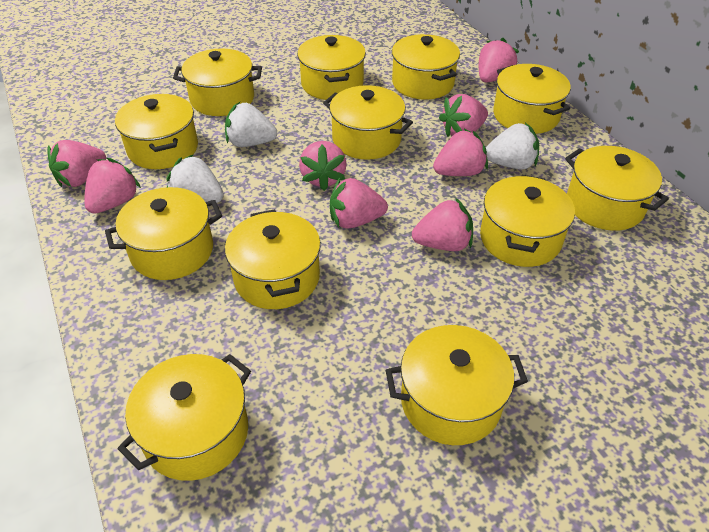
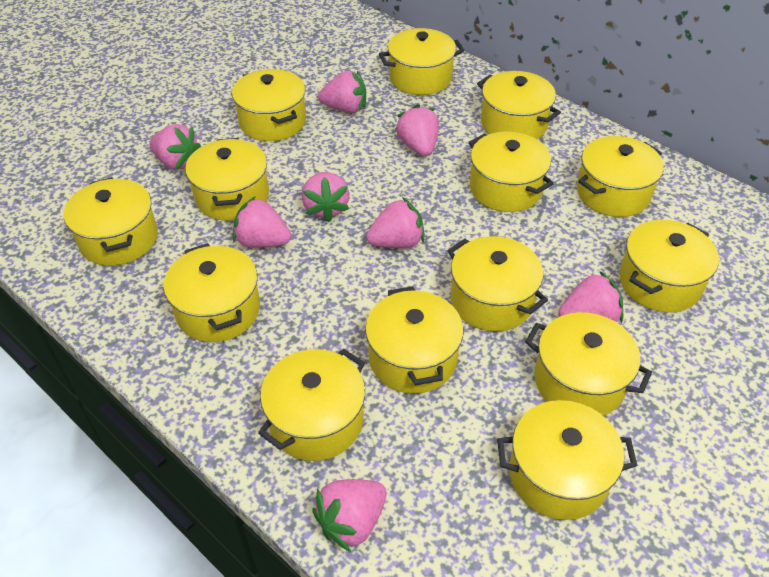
white strawberry: 3 -> 0
yellow pot: 12 -> 14

